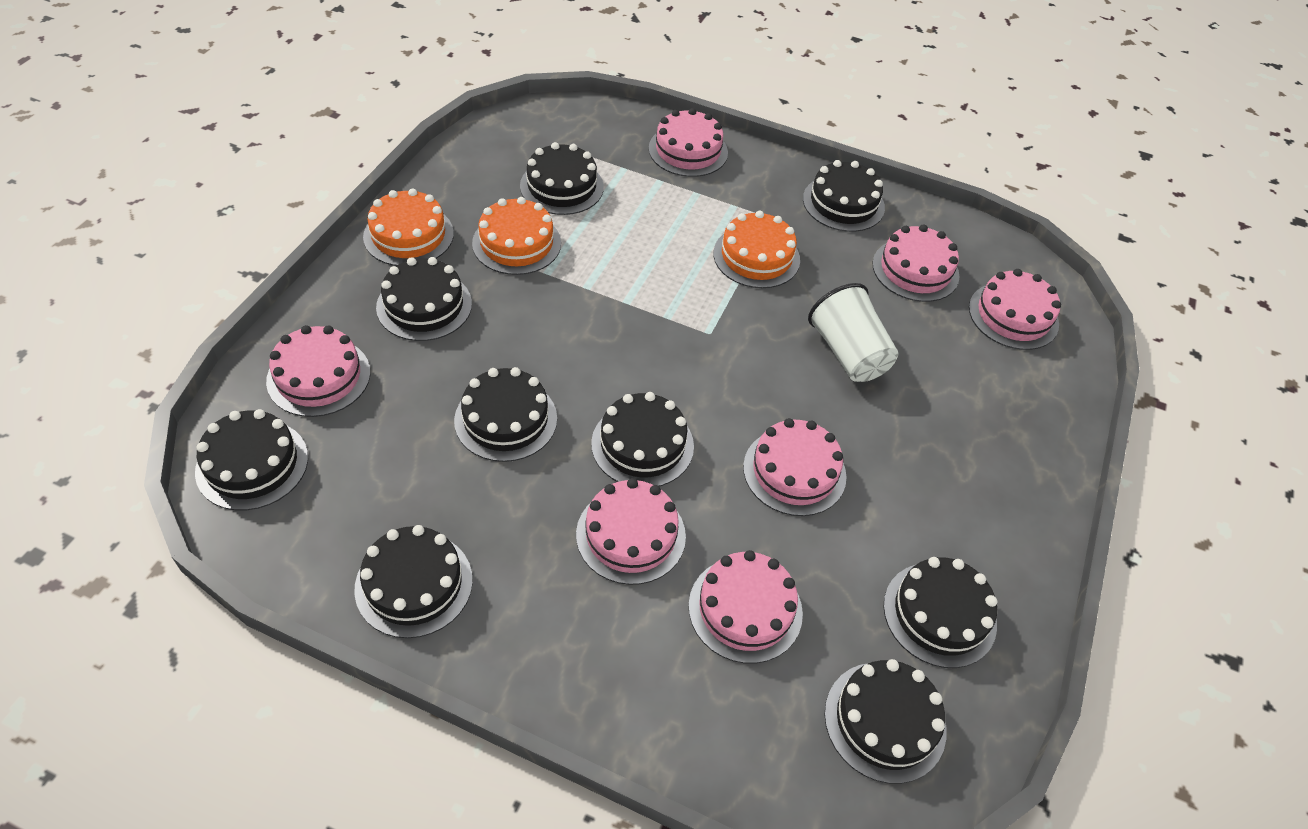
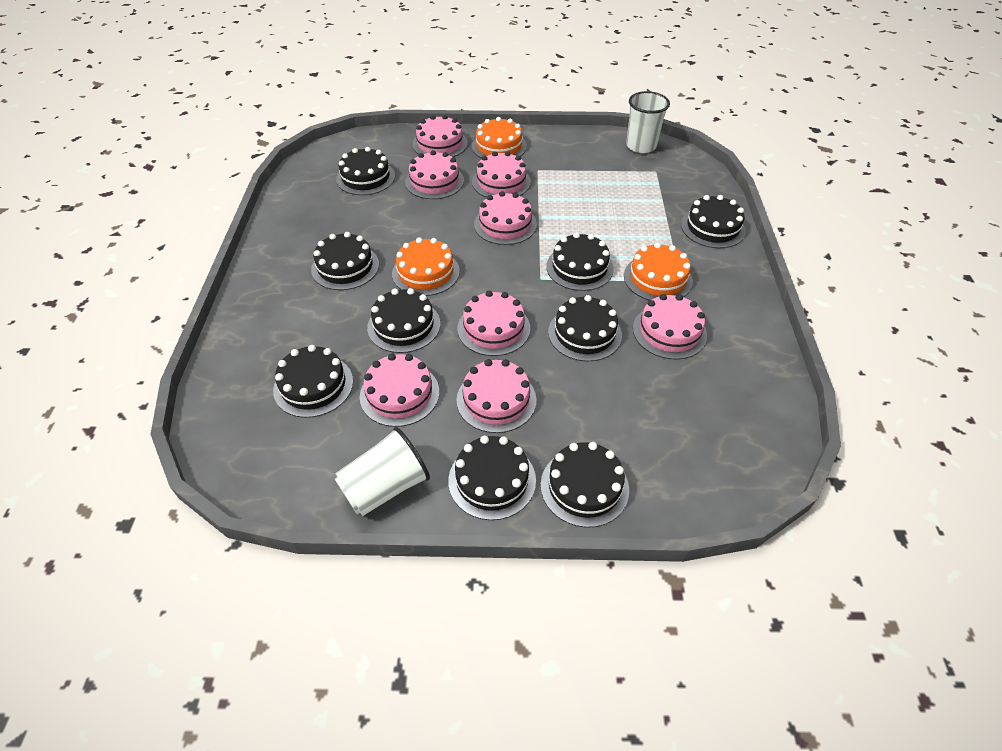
pink cake: 7 -> 8
white cup: 1 -> 2

